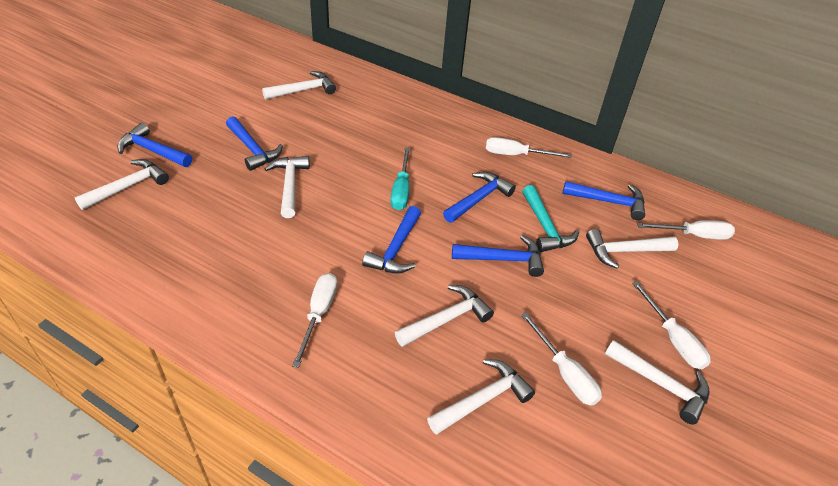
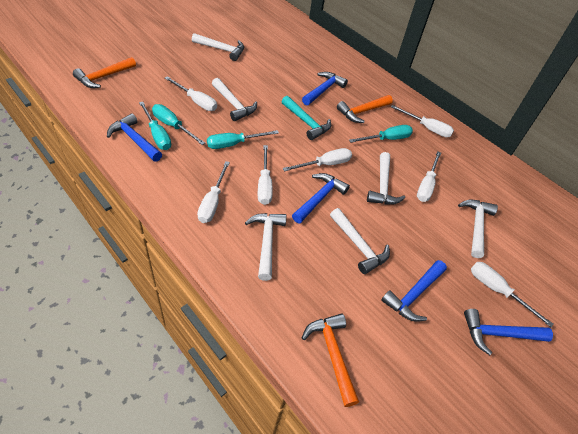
blue hammer: 6 -> 5
orange hammer: 0 -> 3
turquoise screwdriver: 1 -> 4
white hammer: 7 -> 6
white screwdriver: 5 -> 7

